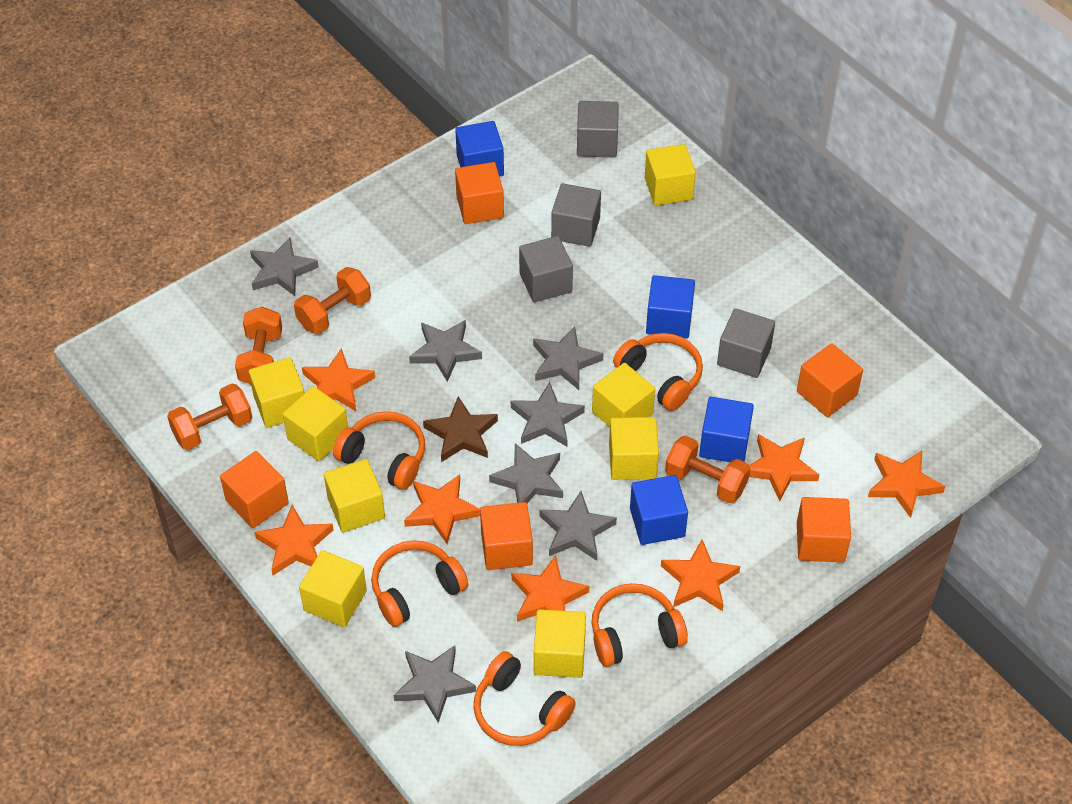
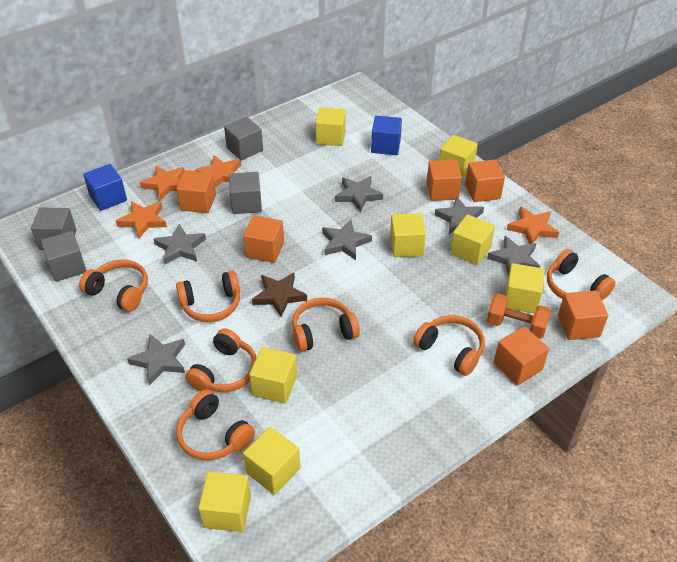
blue cube: 4 -> 2
grey star: 7 -> 6
orange cube: 5 -> 6
orange dumbbell: 4 -> 1
orange headphones: 5 -> 7
orange star: 7 -> 4

